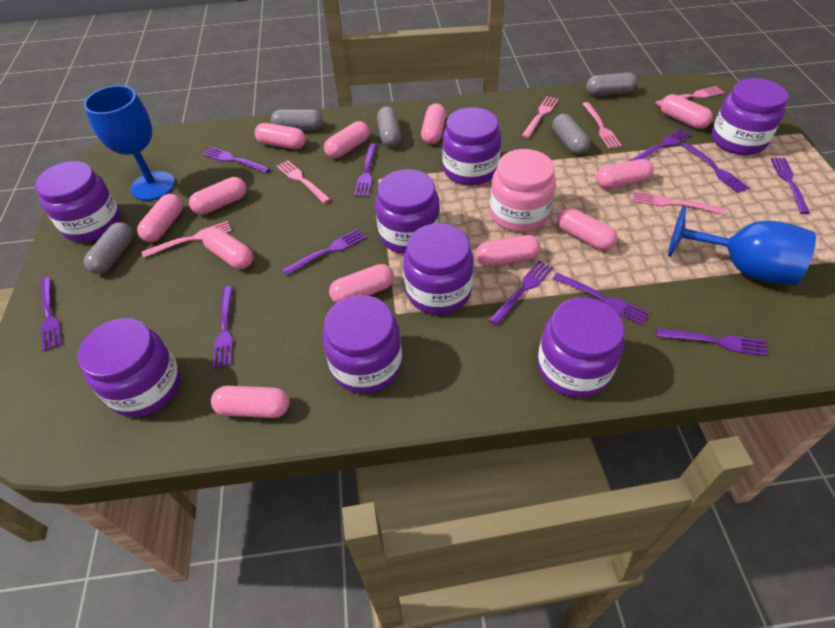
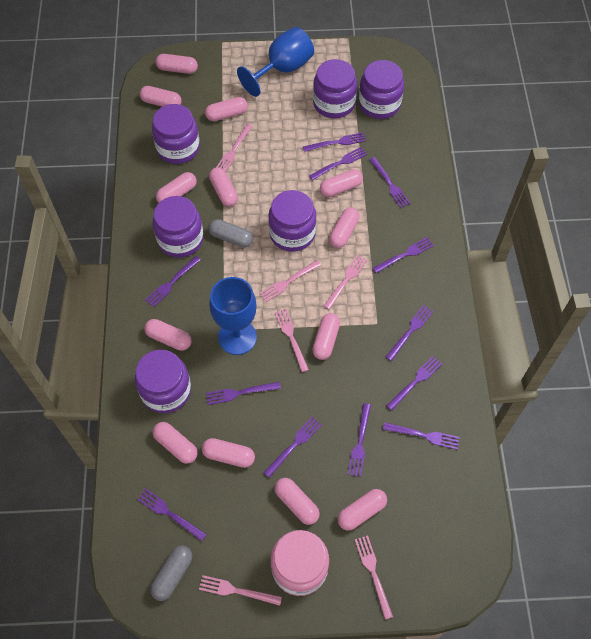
grey capsule: 5 -> 2
pink capsule: 12 -> 13
purple fork: 11 -> 12
purple jar: 8 -> 6

